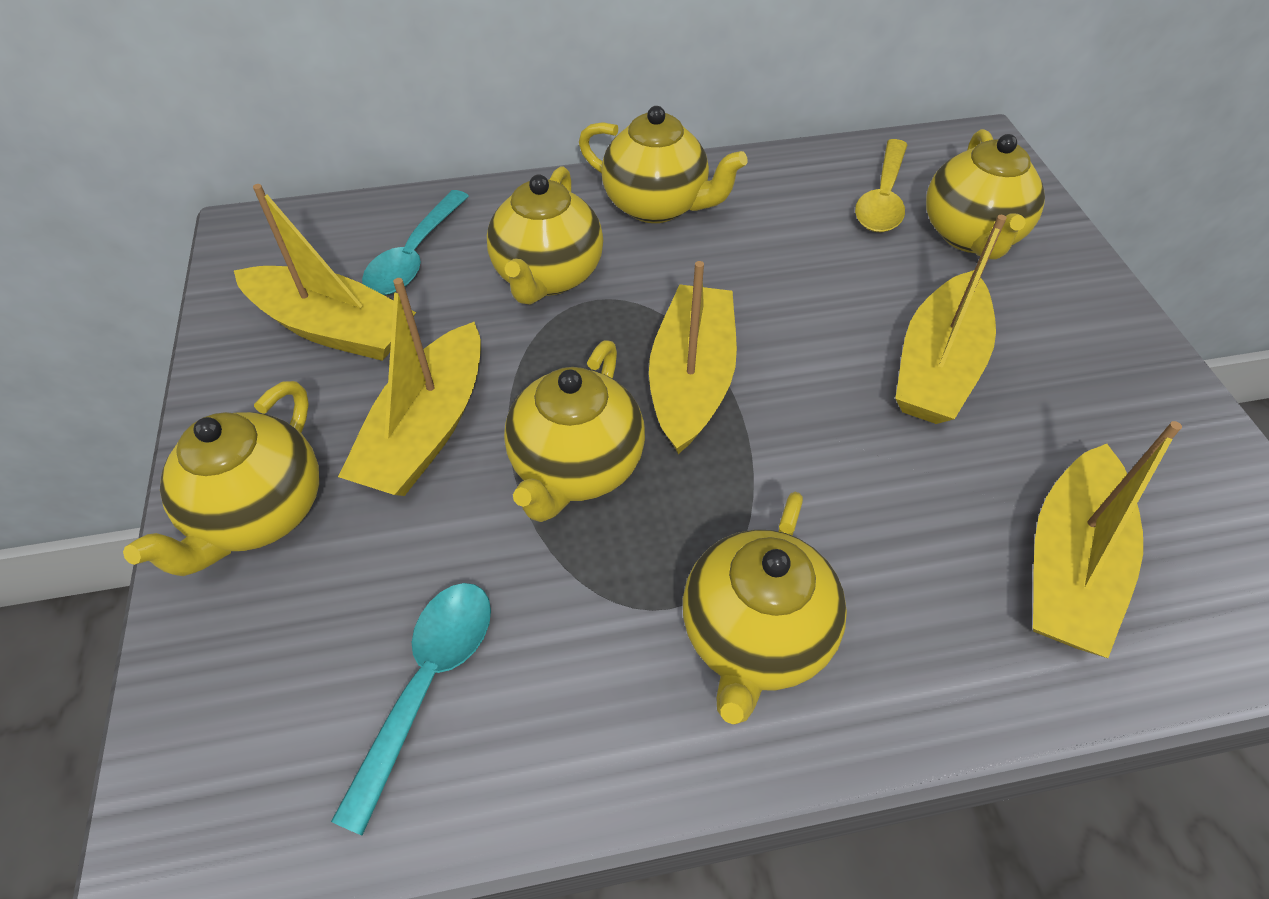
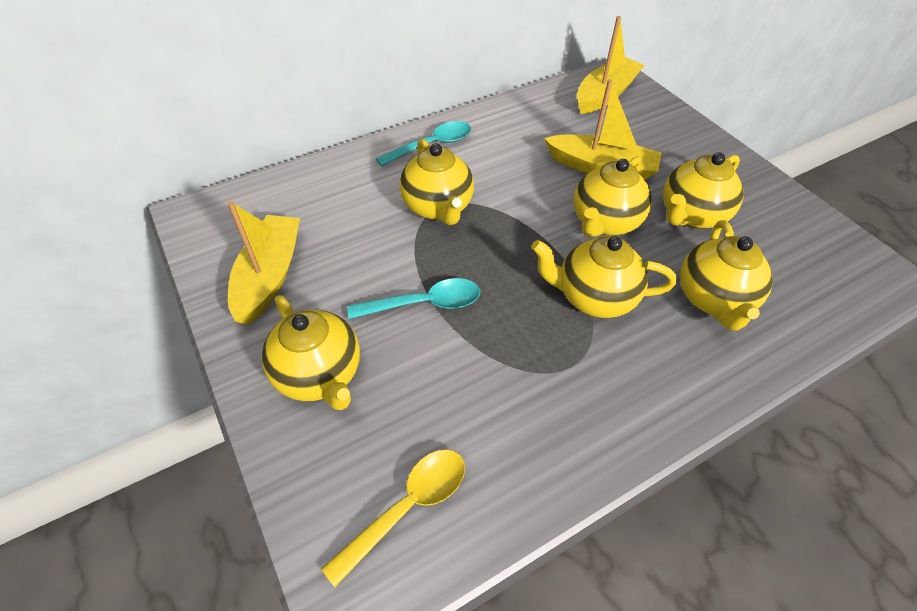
yellow boat: 5 -> 3

